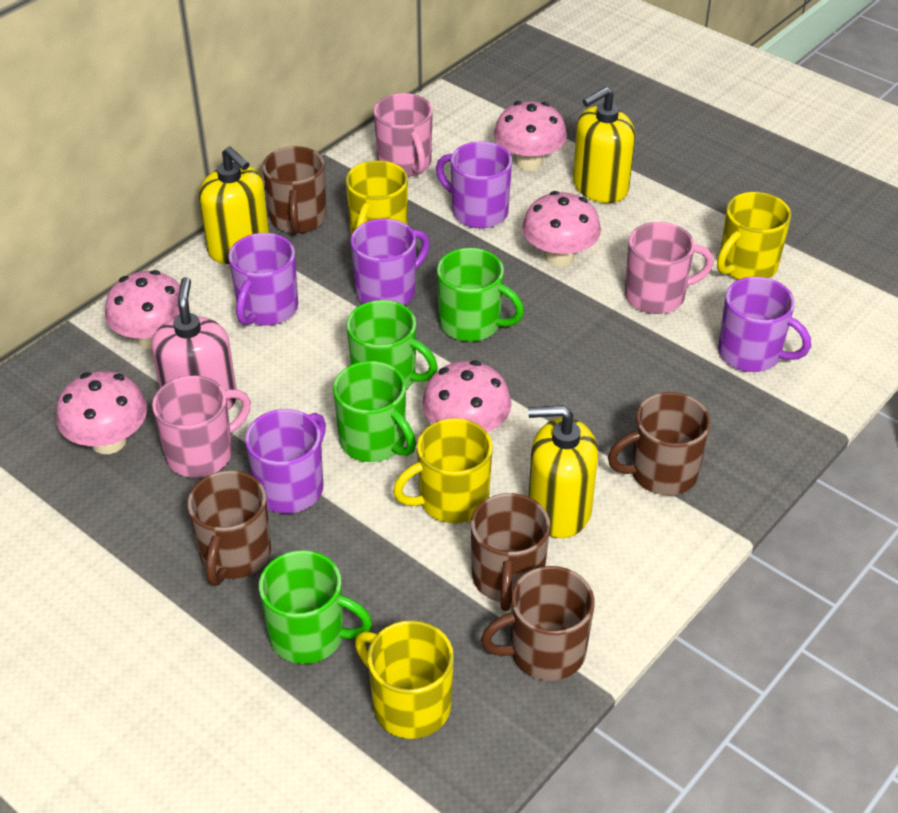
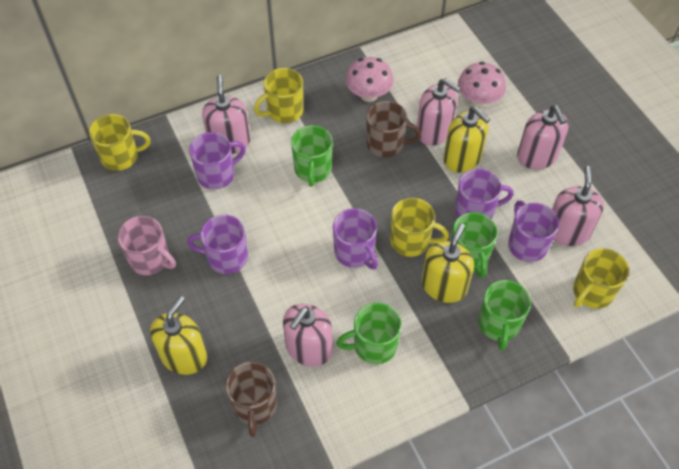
brown mug: 5 -> 2
pink mug: 3 -> 1
pink mushroom: 5 -> 2
pink soap dispenser: 1 -> 5

